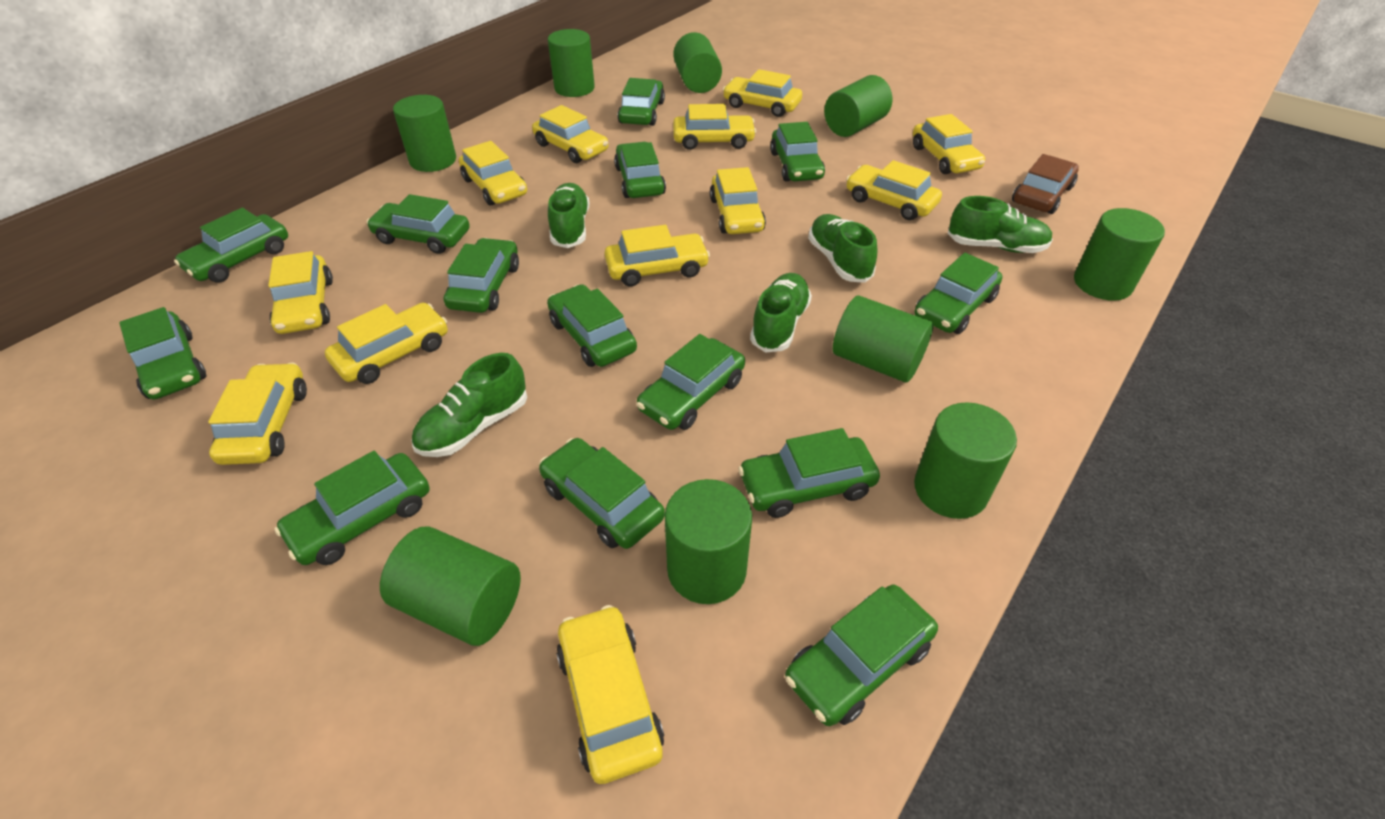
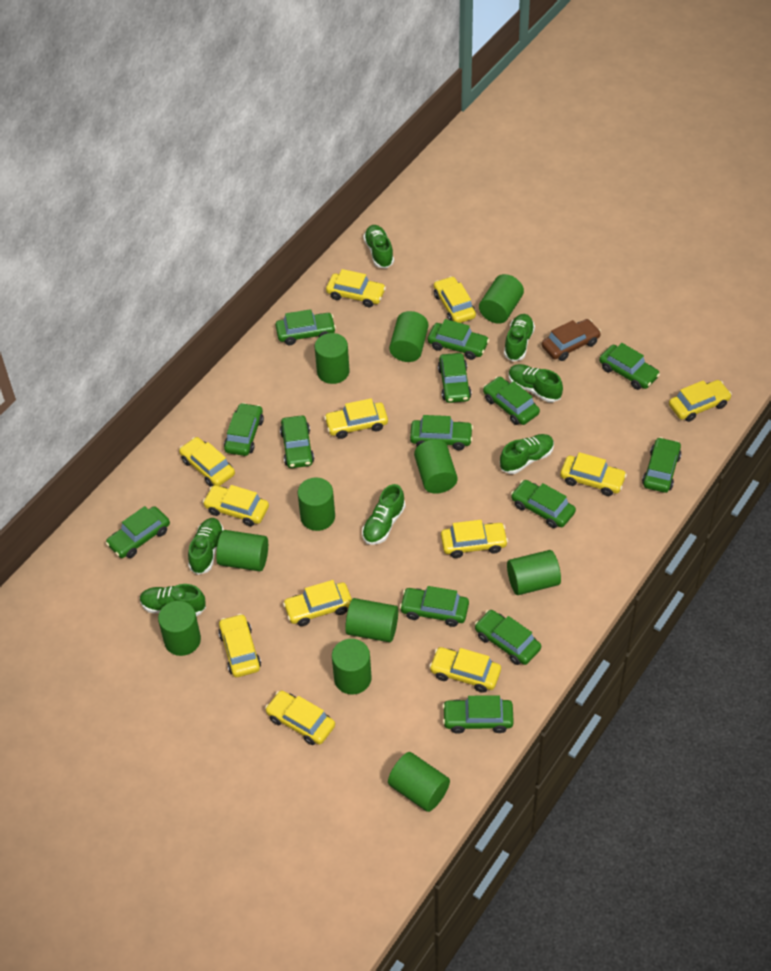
green cylinder: 9 -> 11
green shoe: 5 -> 7

